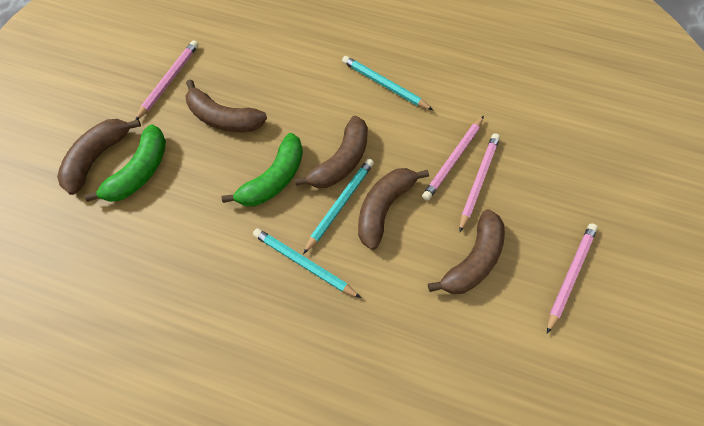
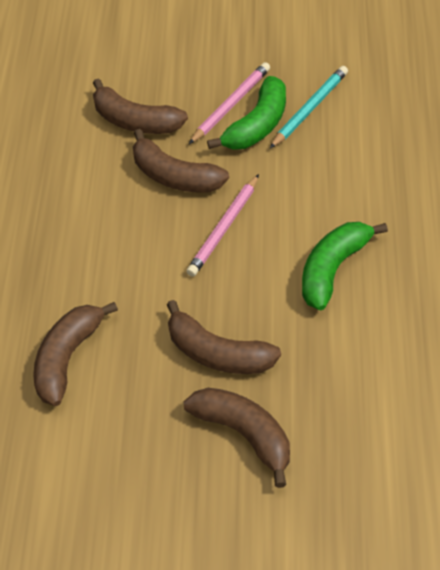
pink pencil: 4 -> 2
turquoise pencil: 3 -> 1

